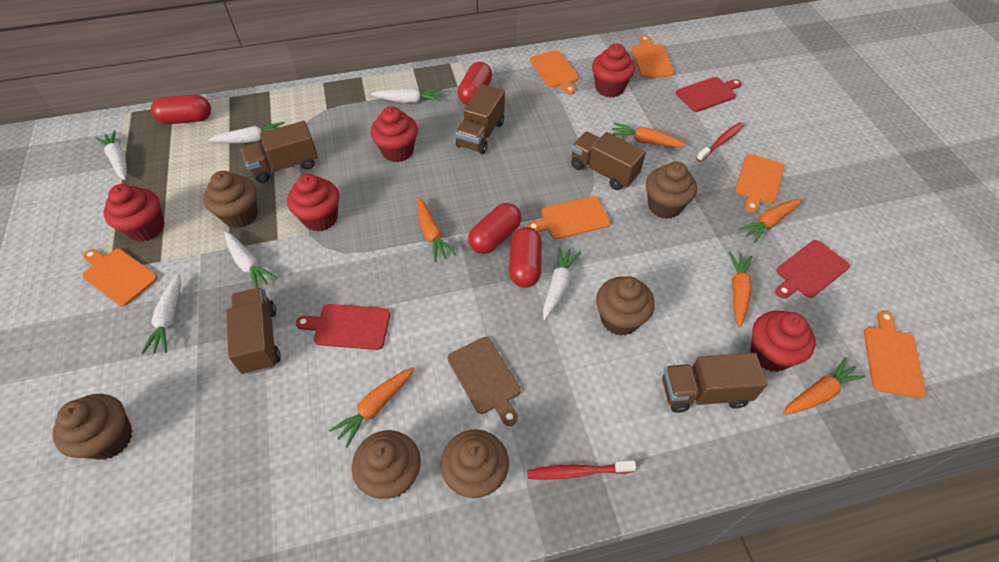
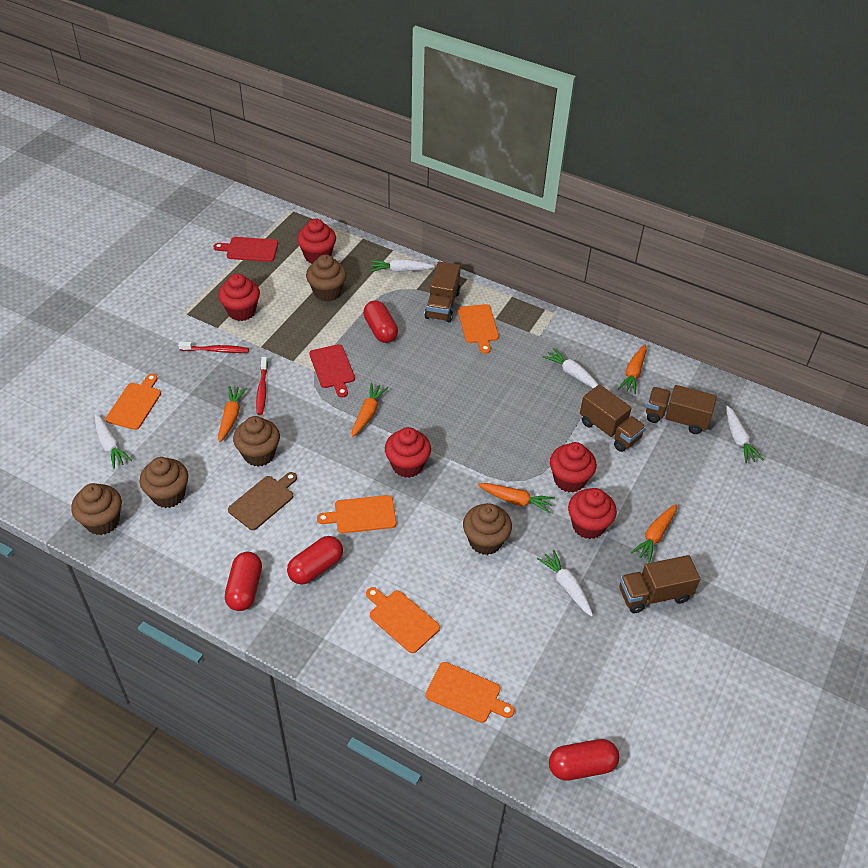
brown cupcake: 6 -> 5
brown truck: 5 -> 4
orange carrot: 6 -> 5
orange cutting board: 6 -> 5
red cutting board: 3 -> 2
white carrot: 6 -> 5

